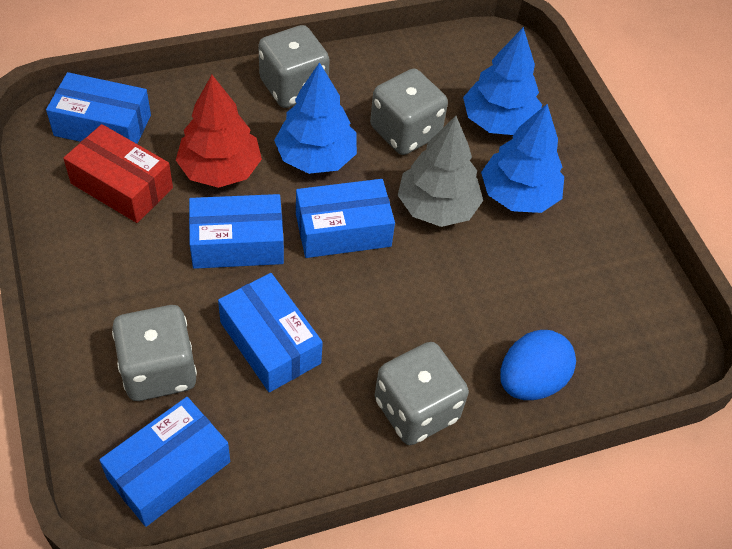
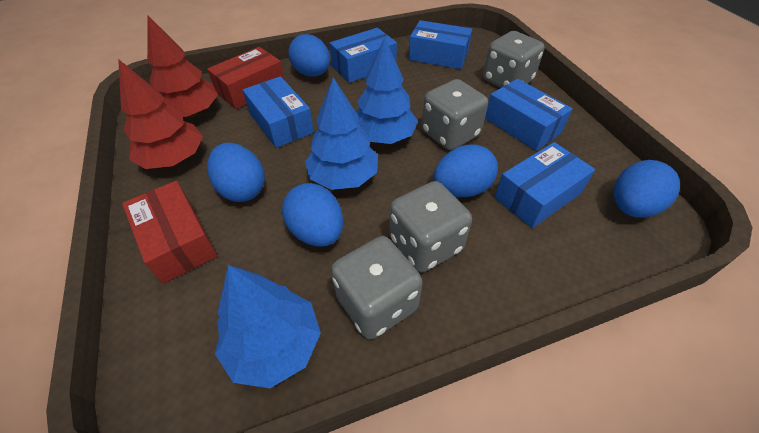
blue egg: 1 -> 5
grey tree: 1 -> 0
red box: 1 -> 2
red tree: 1 -> 2

